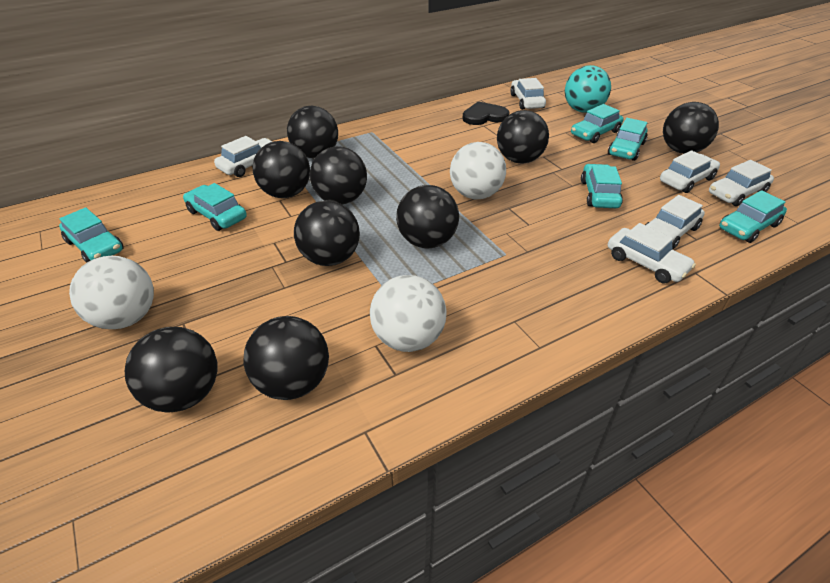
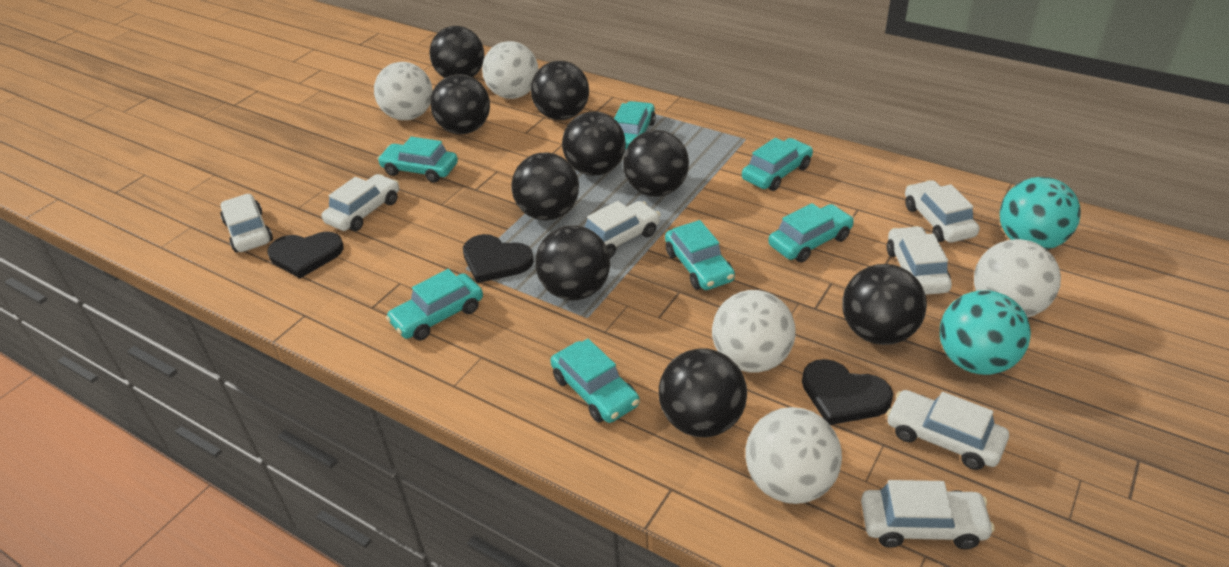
black heart: 1 -> 3
turquoise ball: 1 -> 2
turquoise car: 6 -> 7
white ball: 3 -> 5
white car: 6 -> 7

